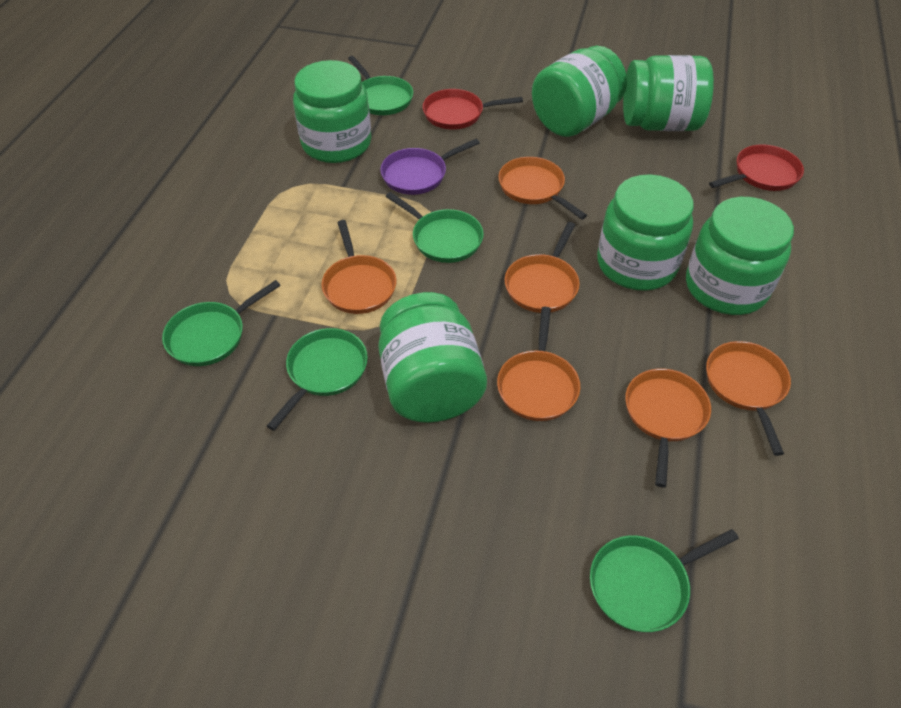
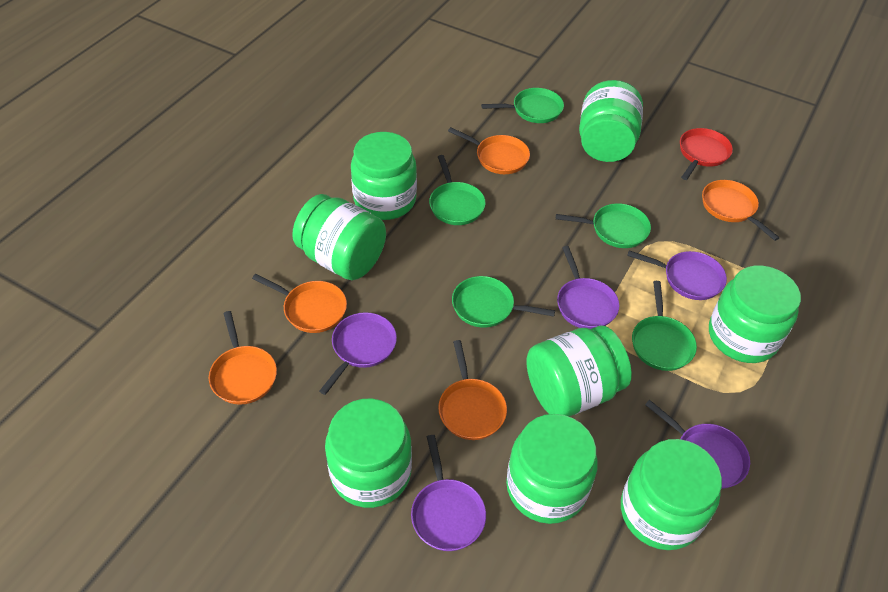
green jar: 6 -> 8
orange pan: 6 -> 5
purple pan: 1 -> 5
red pan: 2 -> 1

